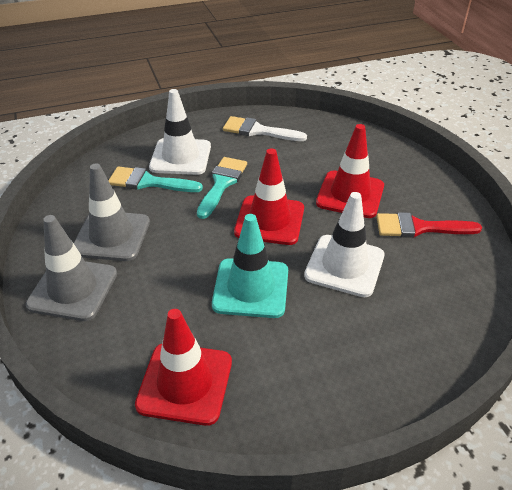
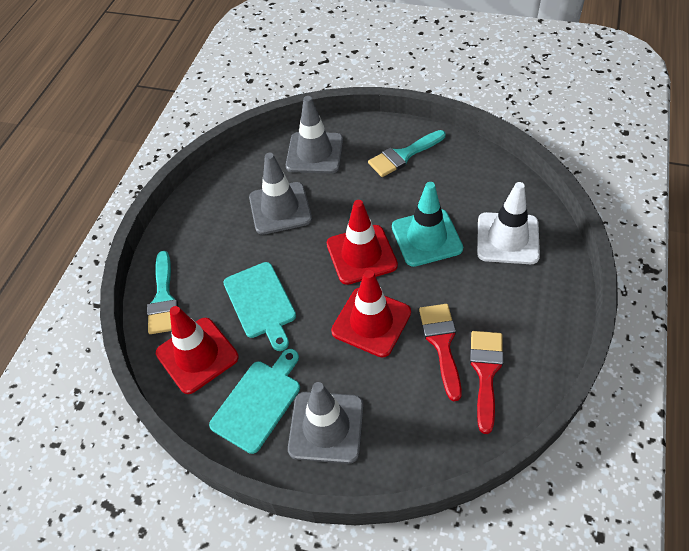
grey traffic cone: 2 -> 3
red brush: 1 -> 2
turquoise cutting board: 0 -> 2
white brush: 1 -> 0
white traffic cone: 2 -> 1

